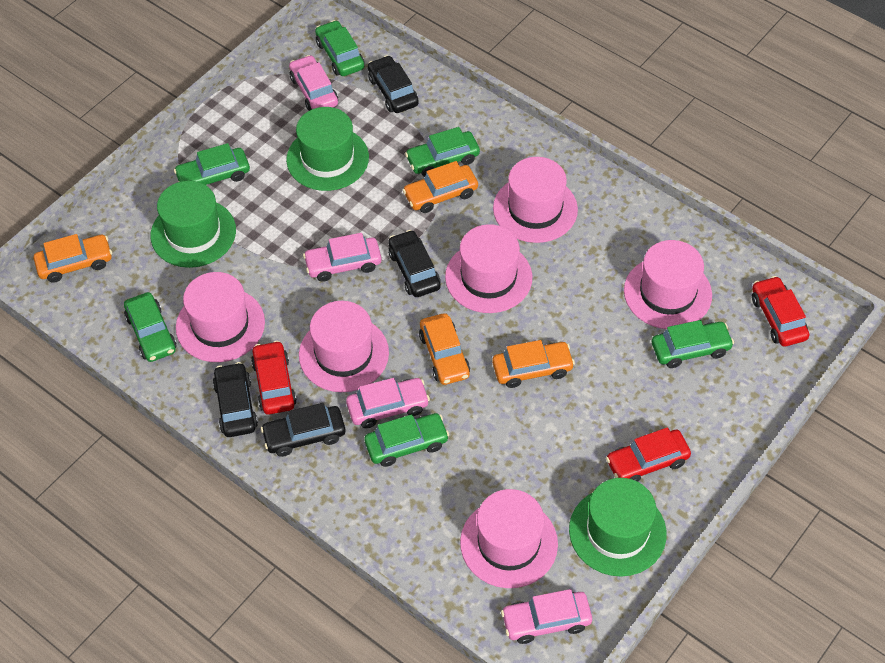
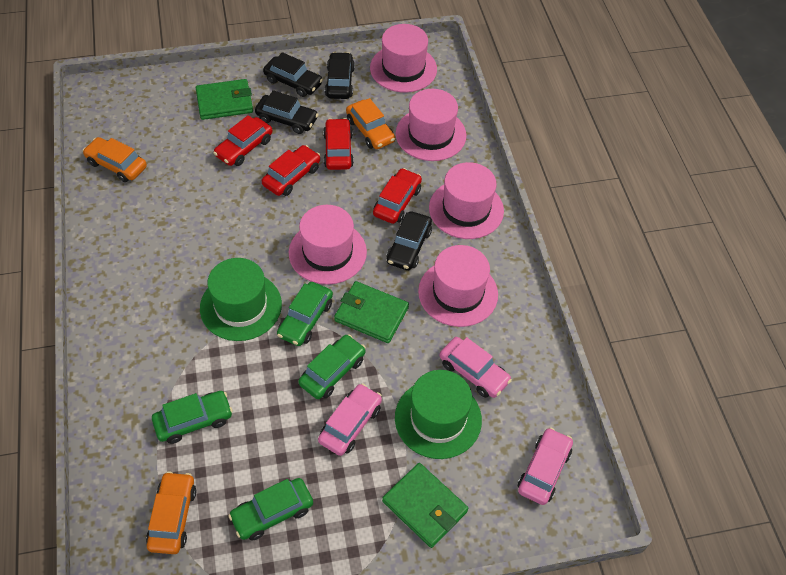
green car: 6 -> 4
green hat: 3 -> 2
green wallet: 0 -> 3
orange car: 4 -> 3
pink car: 4 -> 3
pink hat: 6 -> 5
red car: 3 -> 4

